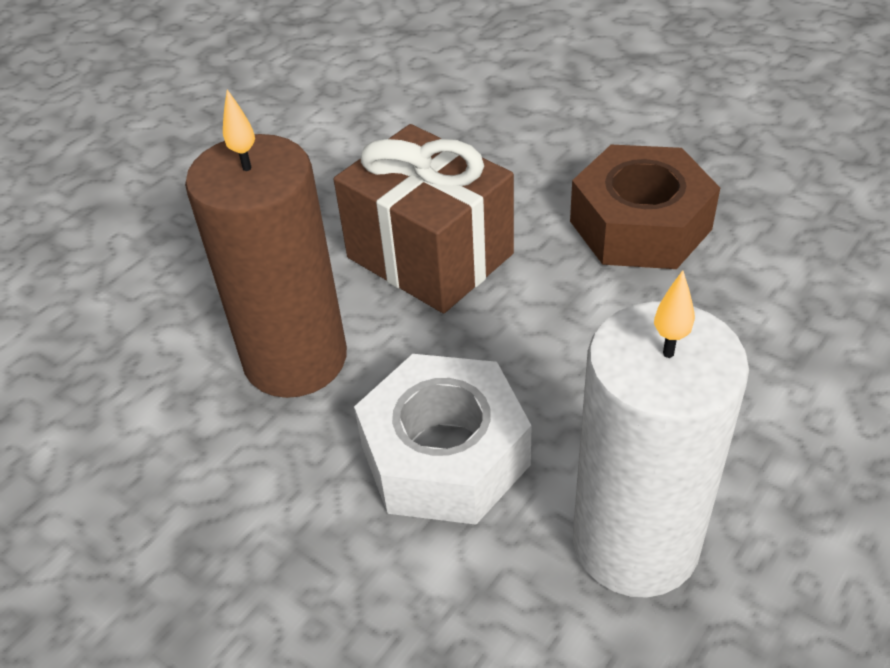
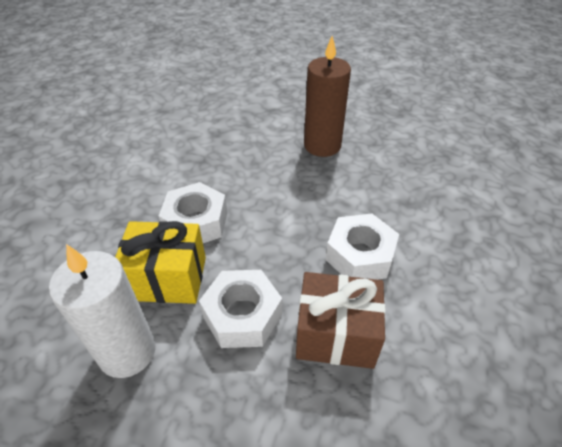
brown nut: 1 -> 0
white nut: 1 -> 3
yellow gift: 0 -> 1

